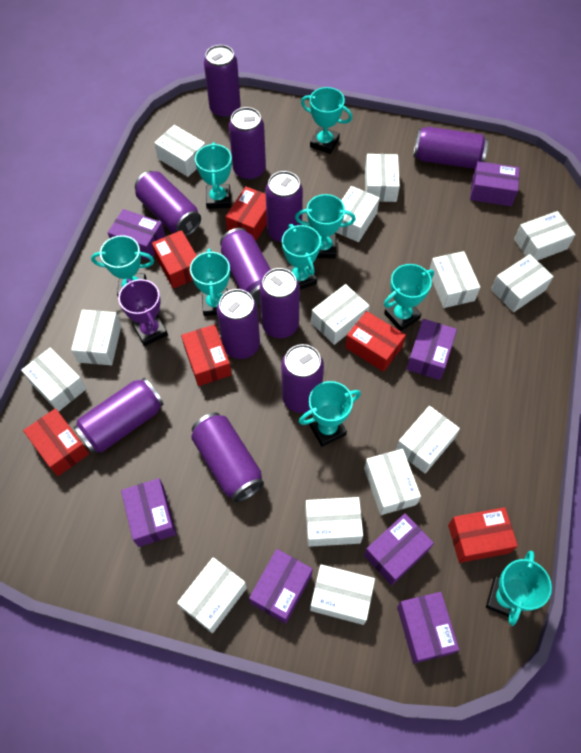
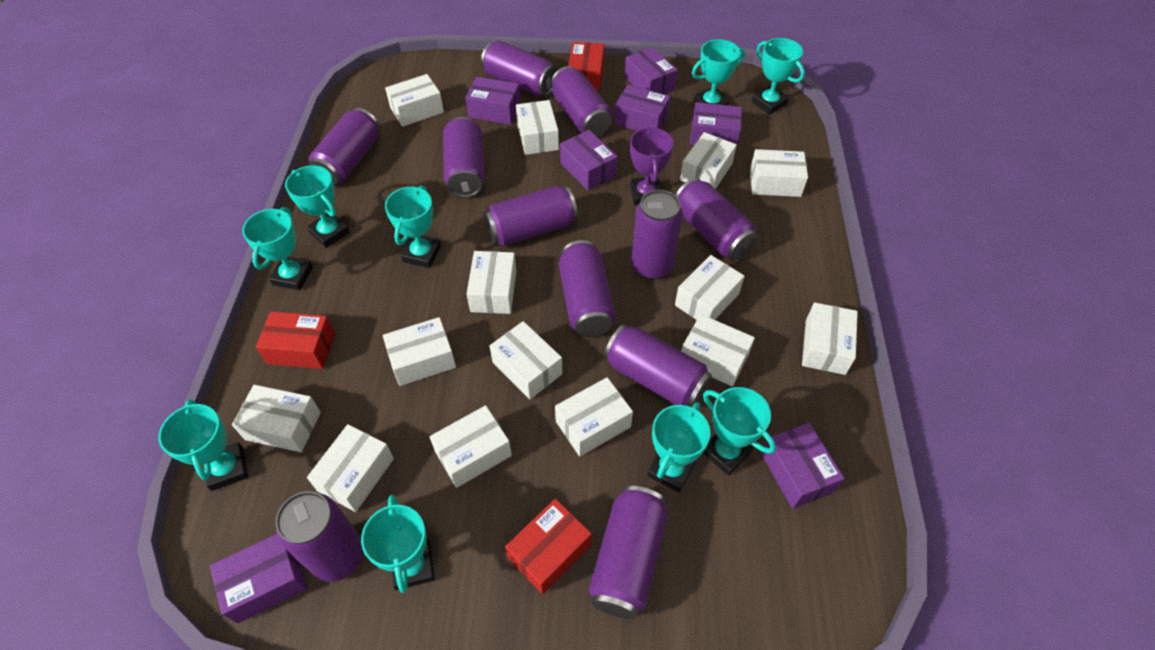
red box: 6 -> 3

